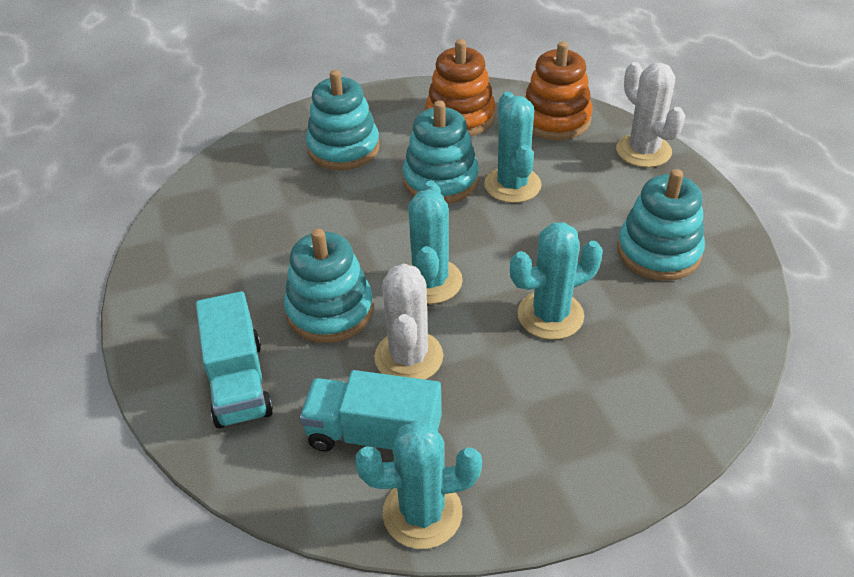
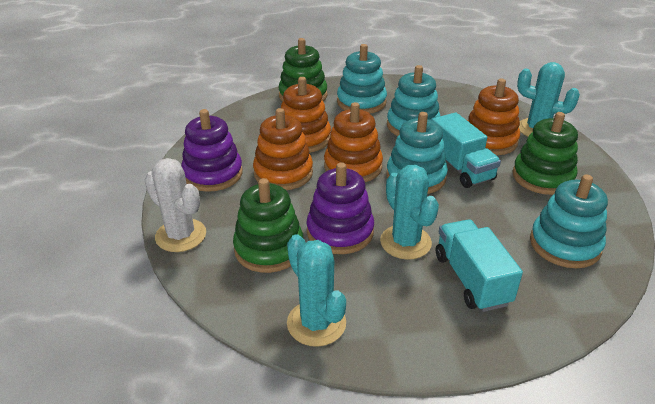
green stacking toy: 0 -> 3
orange stacking toy: 2 -> 4
purple stacking toy: 0 -> 2
turquoise cactus: 4 -> 3
white cactus: 2 -> 1

